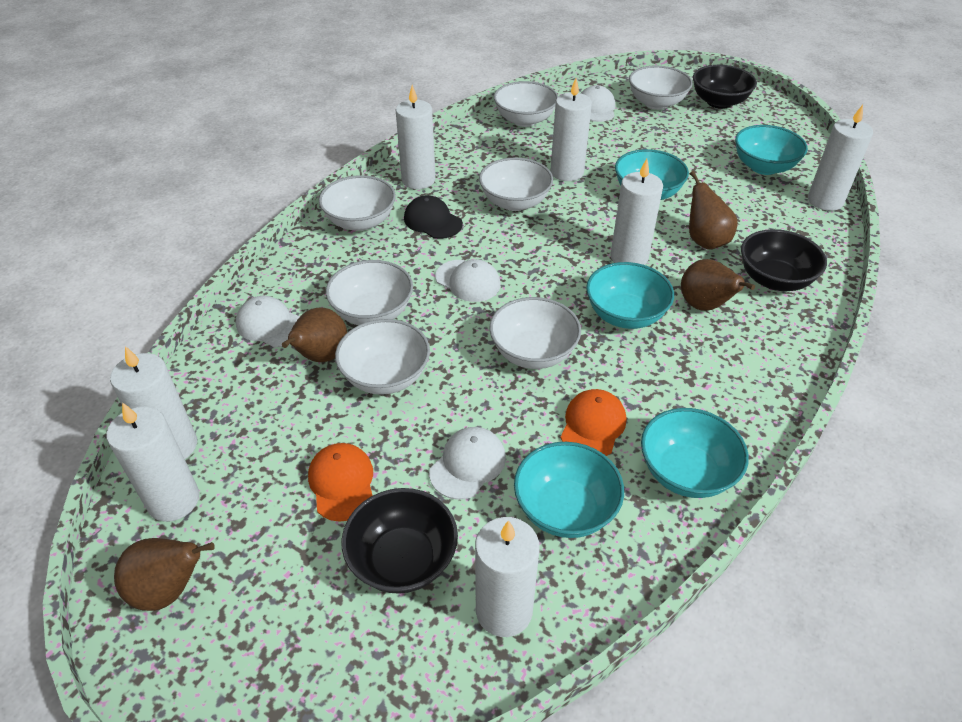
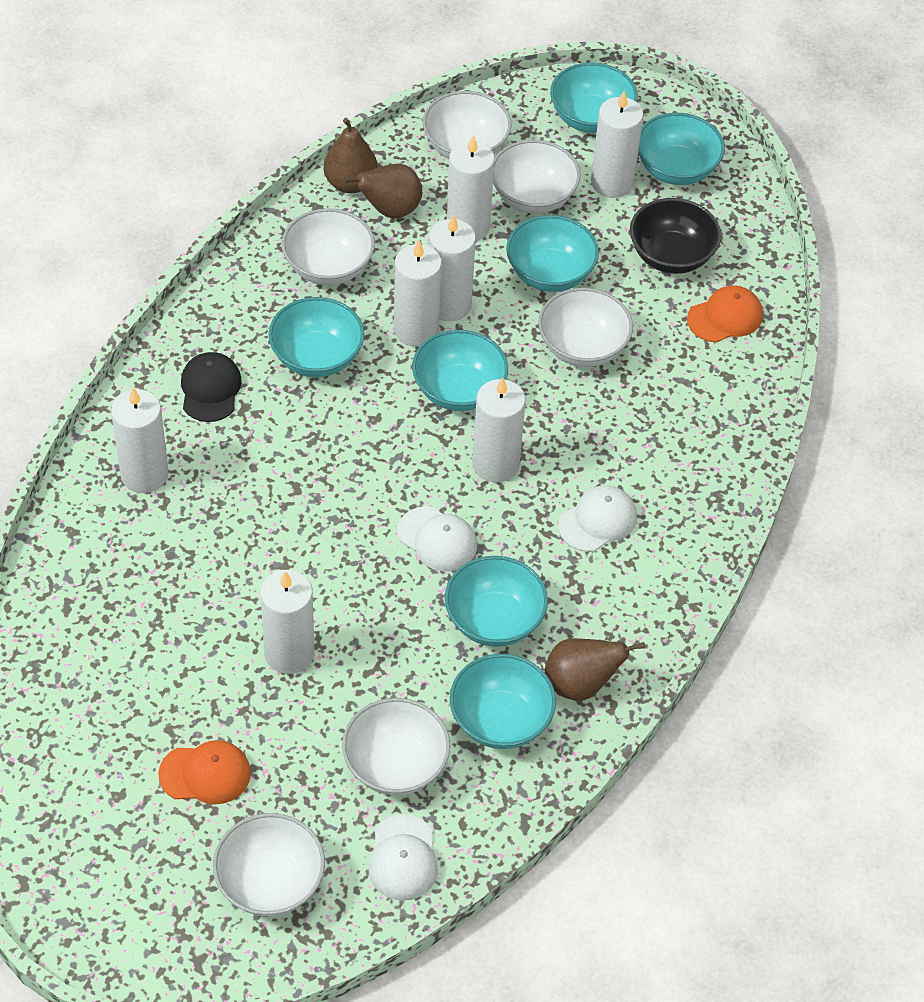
black bowl: 3 -> 1
brown pear: 4 -> 3
turquoise bowl: 5 -> 7
white bowl: 7 -> 6
white cap: 4 -> 3

